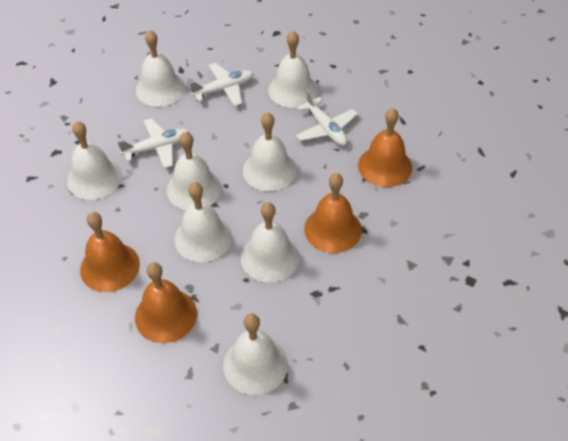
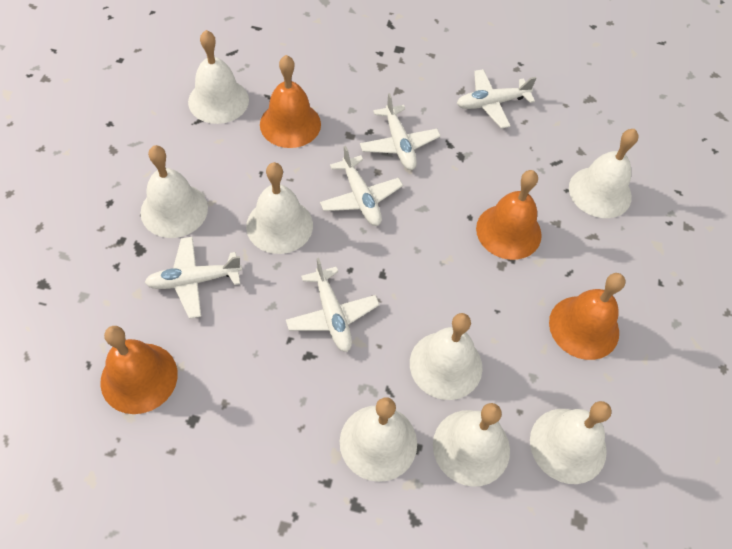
white plane: 3 -> 5

